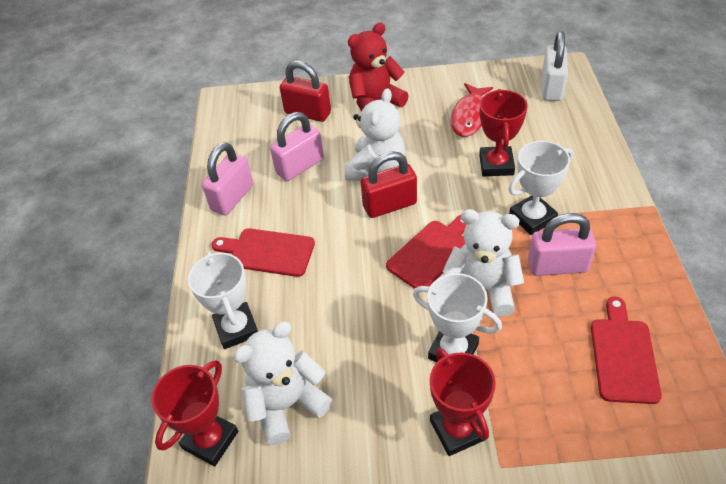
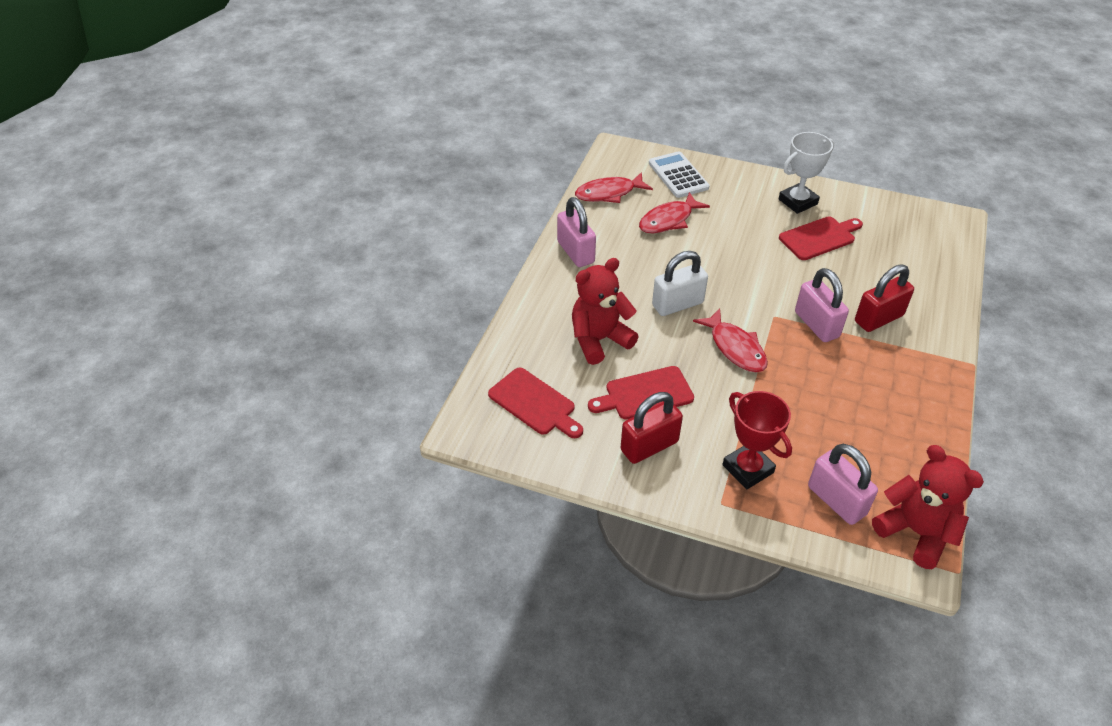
red fish: 1 -> 3
red teddy bear: 1 -> 2
red trophy: 3 -> 1
white calculator: 0 -> 1
white teddy bear: 3 -> 0
white trophy: 3 -> 1

